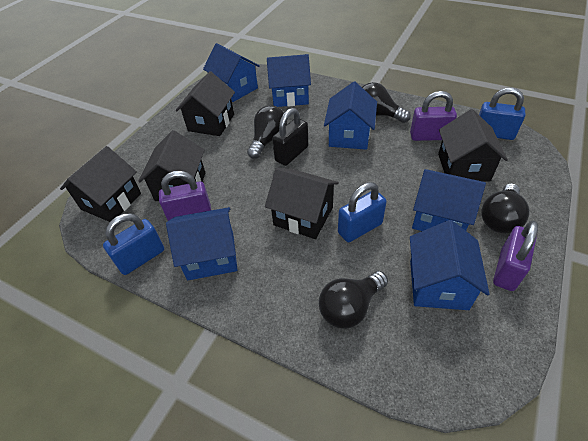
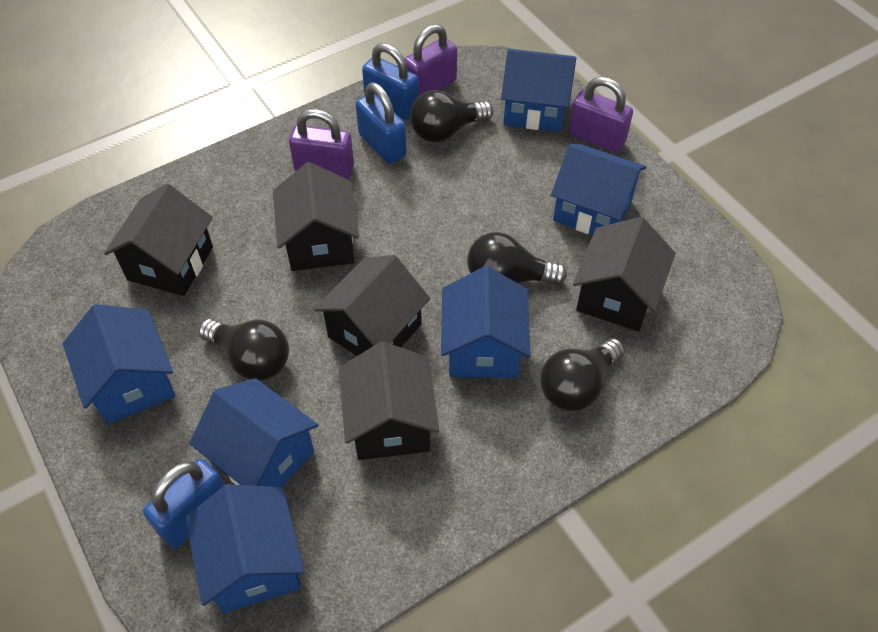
black padlock: 1 -> 0

